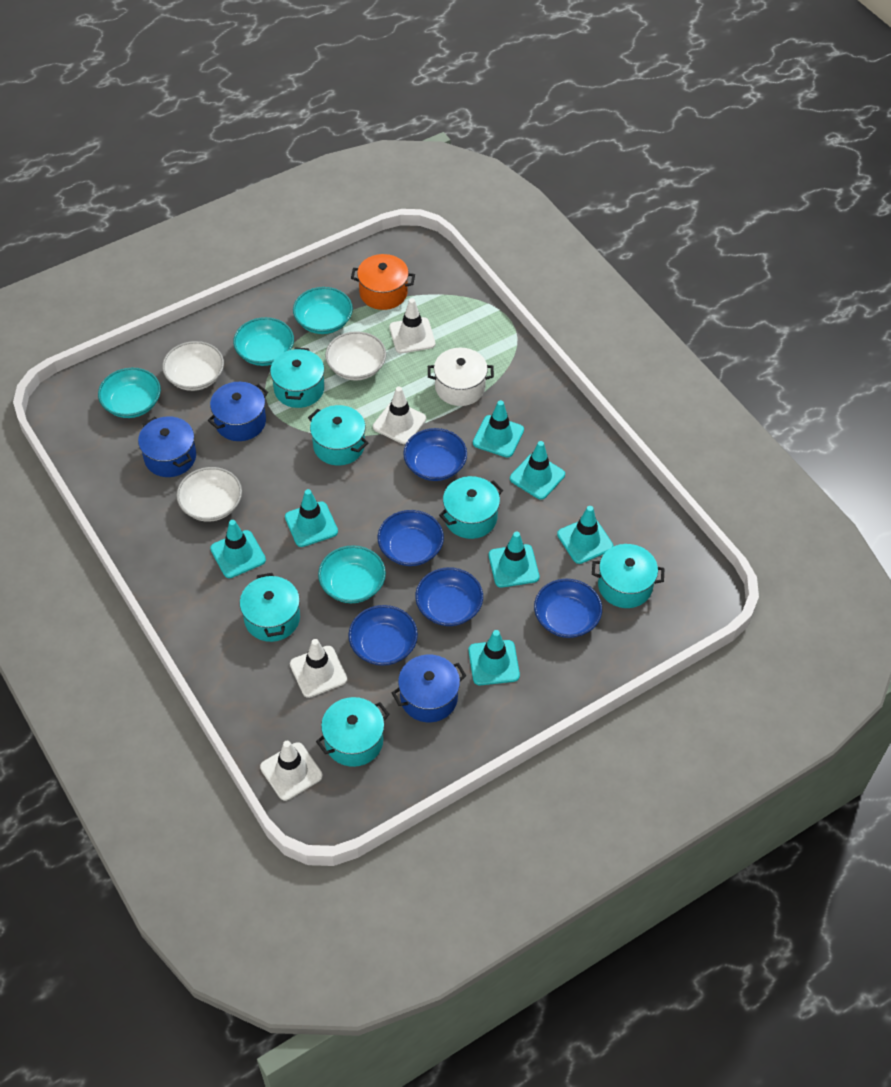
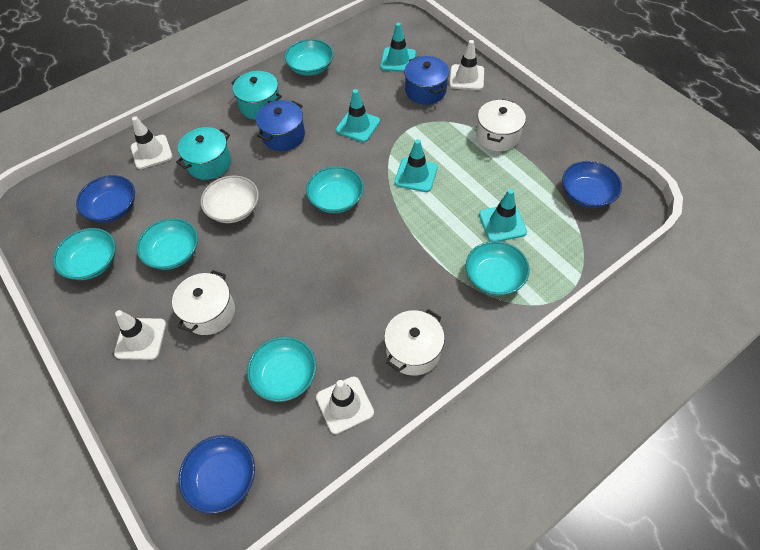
blue bowl: 5 -> 3
blue pot: 3 -> 2
orange pot: 1 -> 0
turquoise bowl: 4 -> 6
turquoise pot: 6 -> 2
turquoise traffic cone: 7 -> 4
white bowl: 3 -> 1
white pot: 1 -> 3

